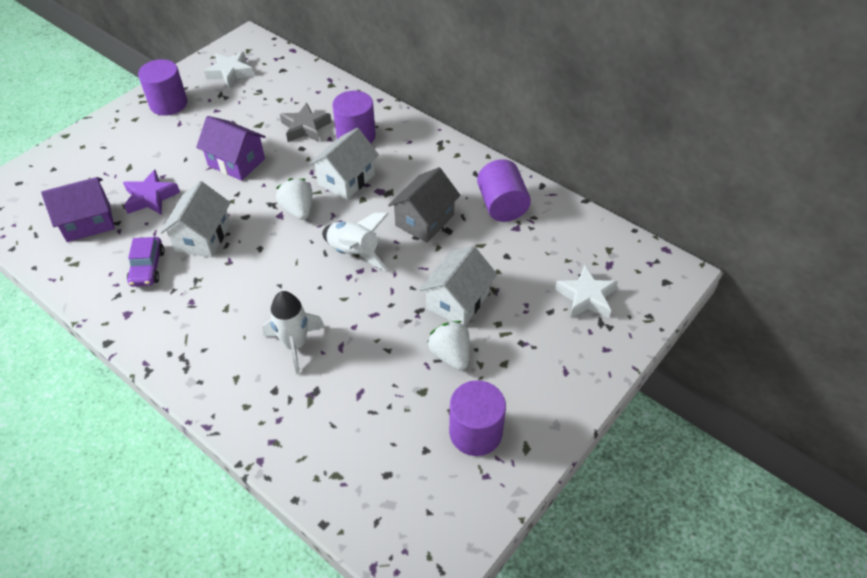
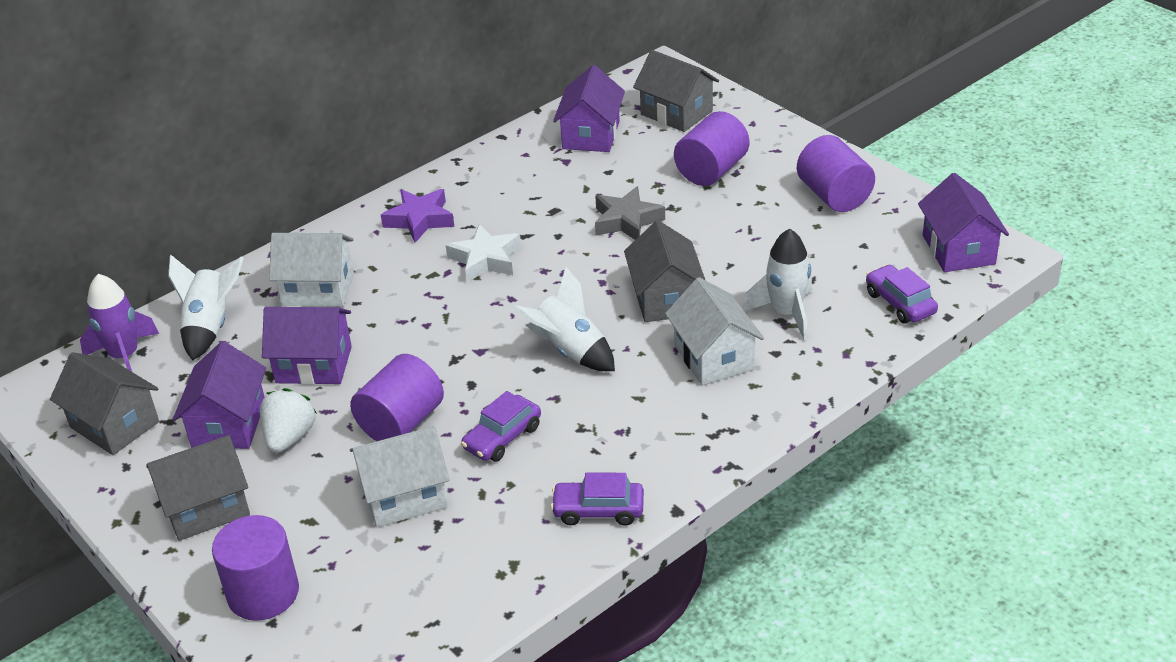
grey house: 1 -> 4
purple car: 1 -> 3
purple house: 2 -> 4
purple rocket: 0 -> 1
white rocket: 2 -> 3
white star: 2 -> 1
white strawberry: 2 -> 1

